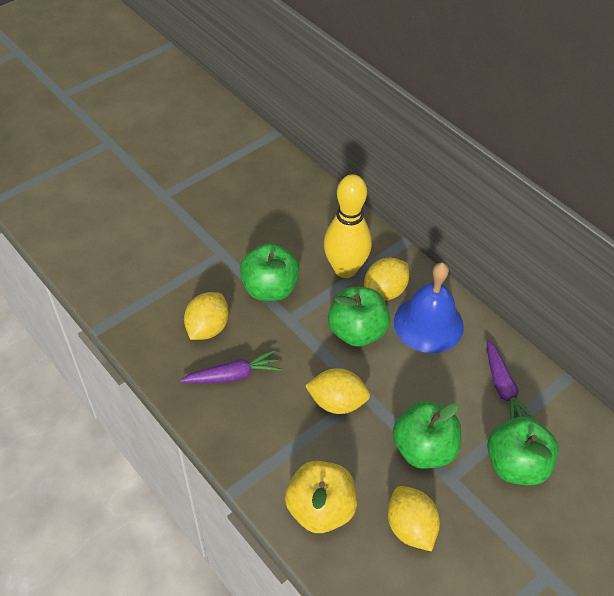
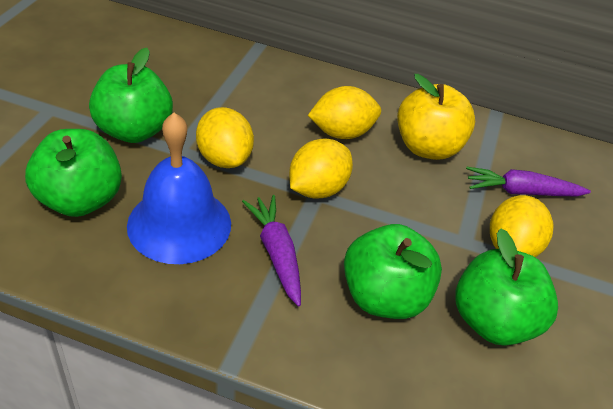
yellow bowling pin: 1 -> 0

